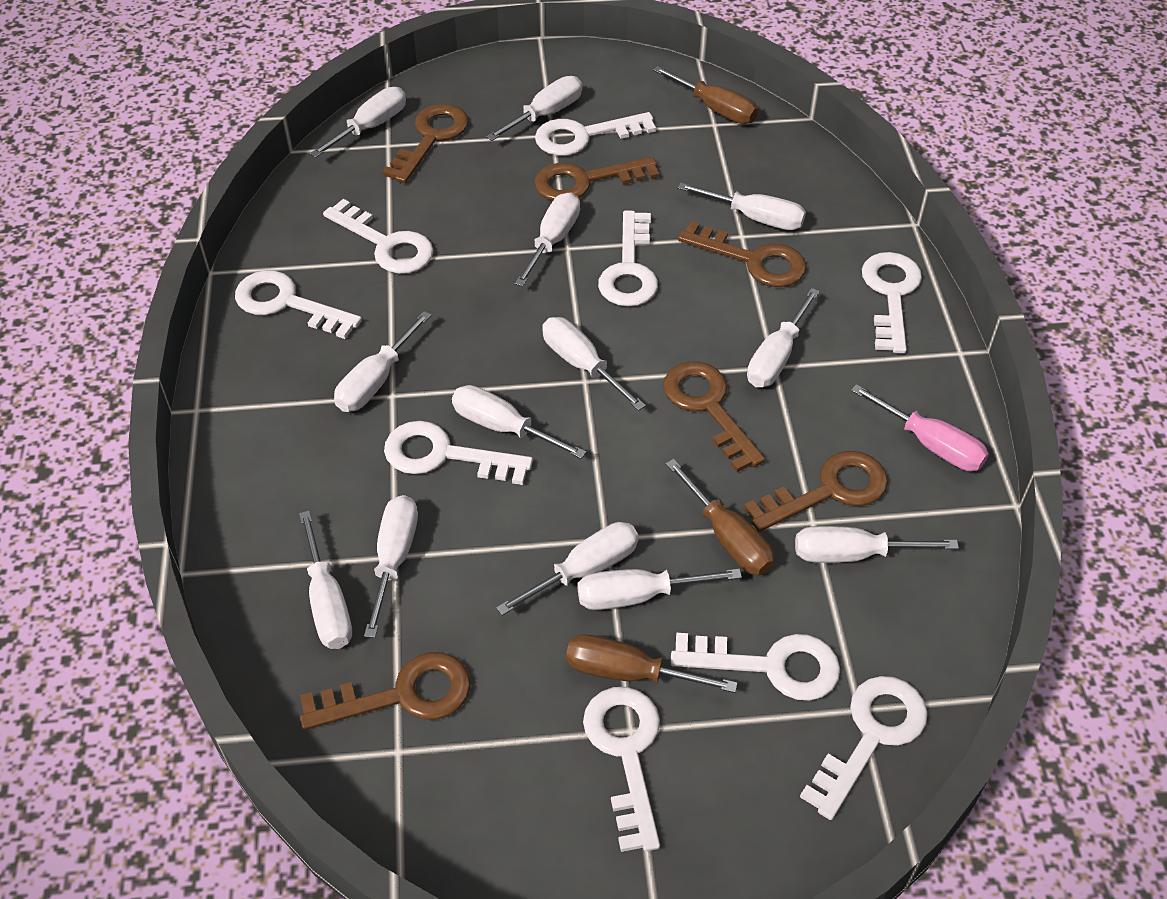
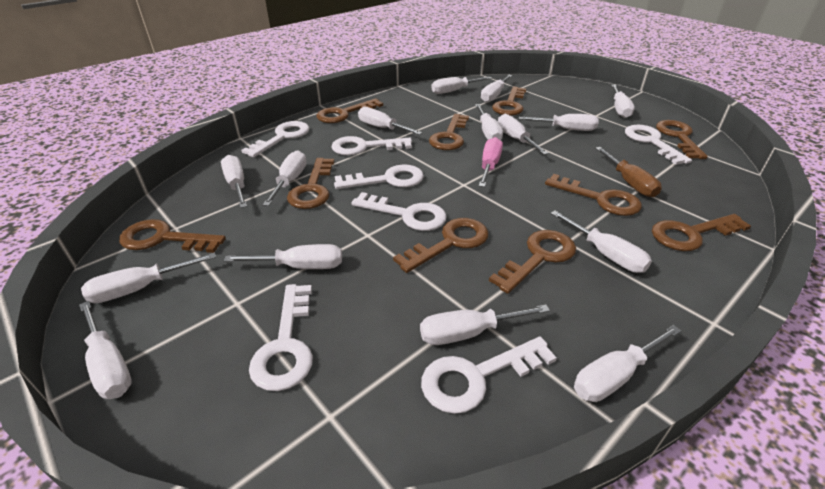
brown key: 6 -> 10
brown screwdriver: 3 -> 1
white key: 9 -> 7
white screwdriver: 13 -> 15

